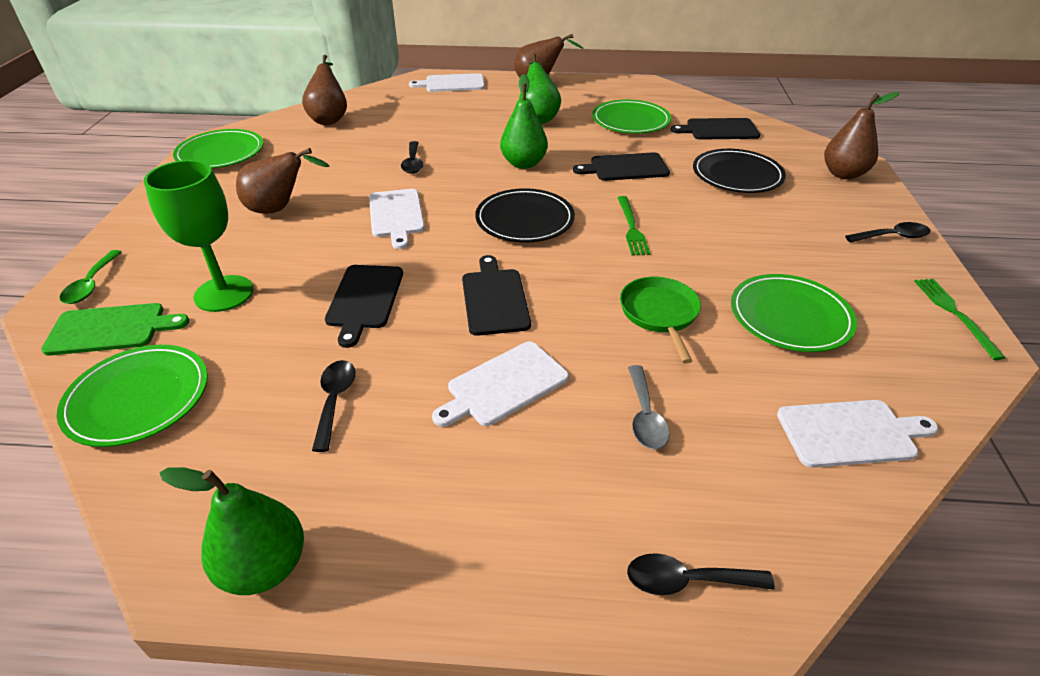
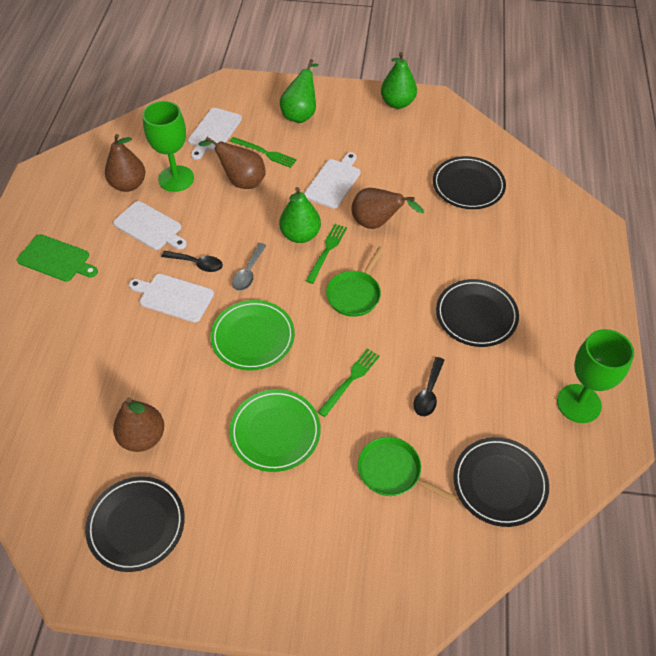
black cutting board: 4 -> 0
black plate: 2 -> 4
black spoon: 4 -> 2
green fork: 2 -> 3
green goblet: 1 -> 2
green pan: 1 -> 2
green plate: 4 -> 2
green spoon: 1 -> 0

